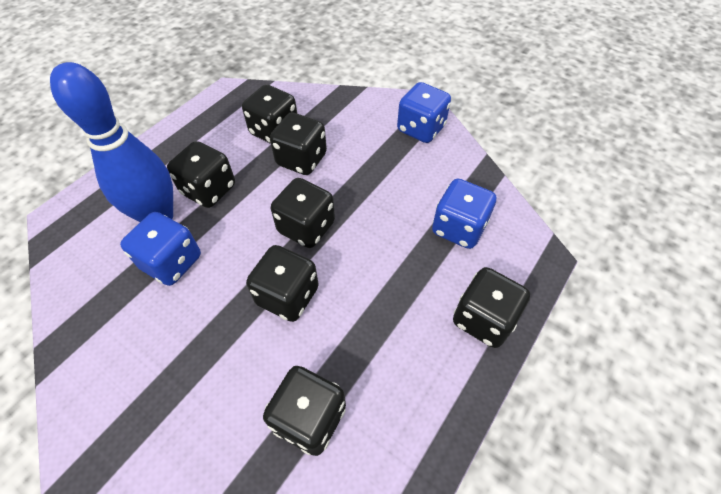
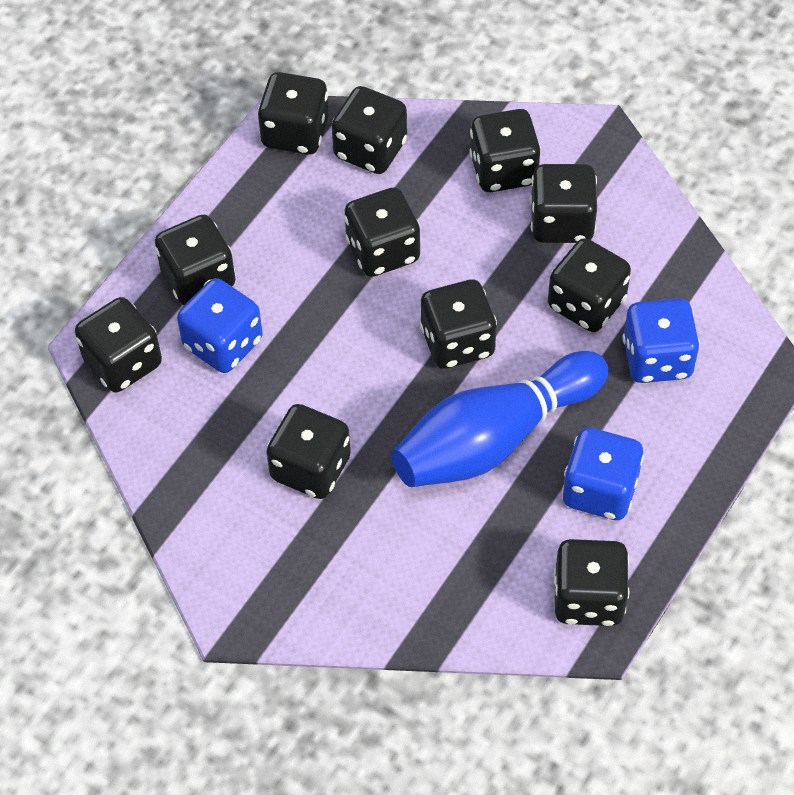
black dice: 7 -> 11

